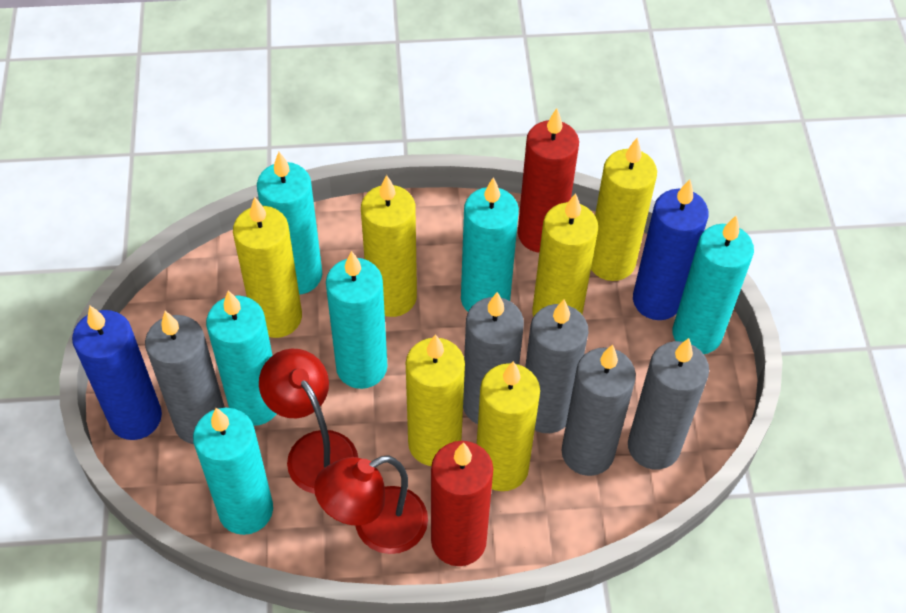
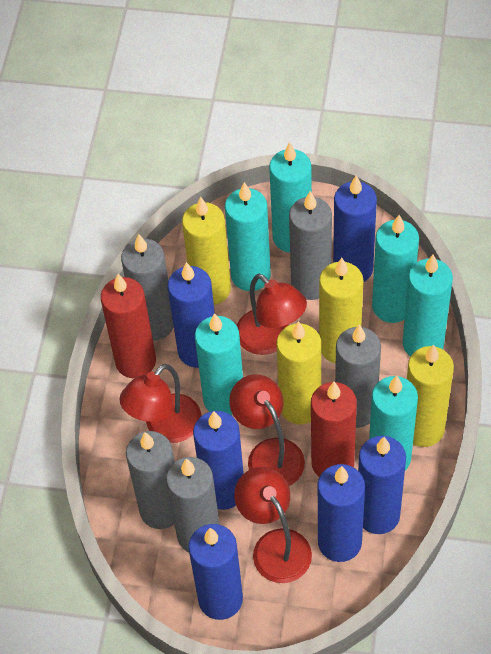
blue candle: 2 -> 6
red lamp: 2 -> 4
yellow candle: 6 -> 4

